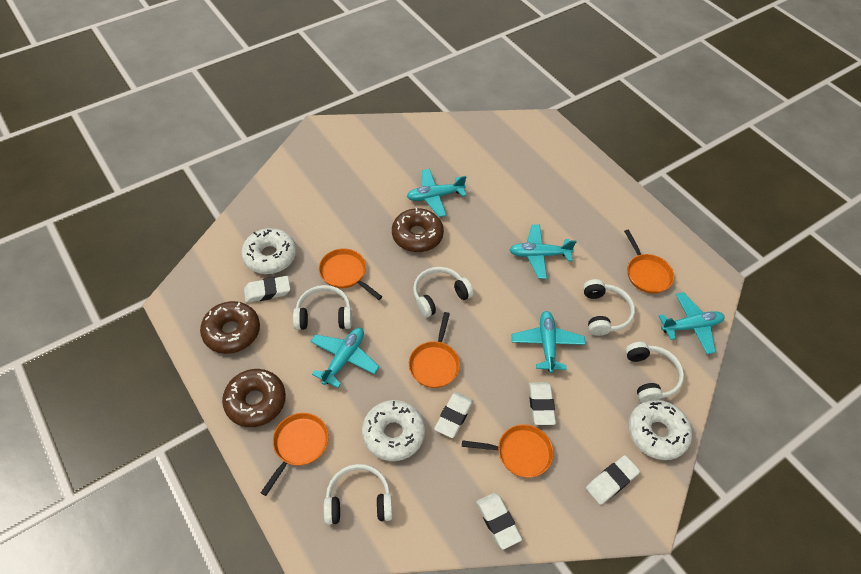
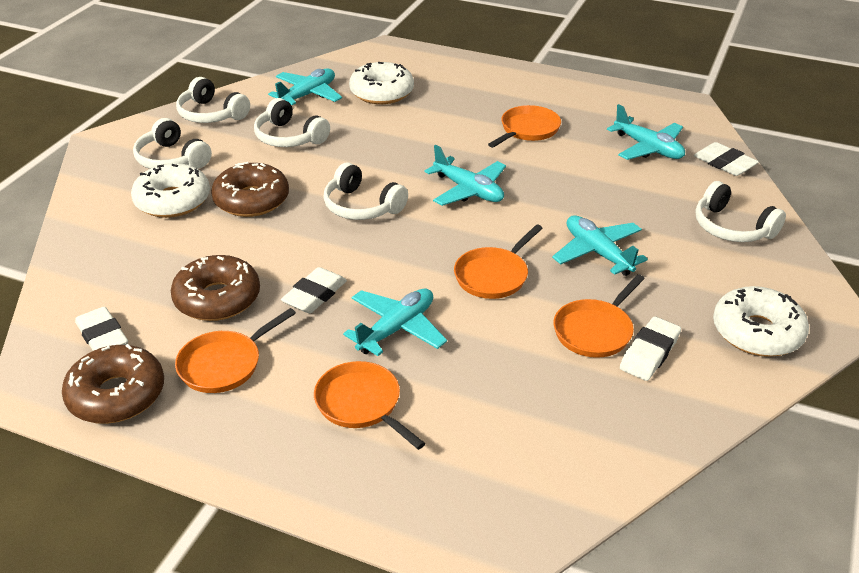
white eraser: 5 -> 4

